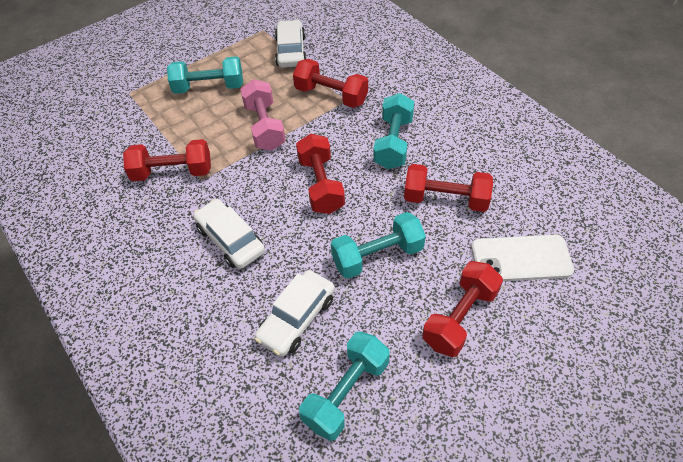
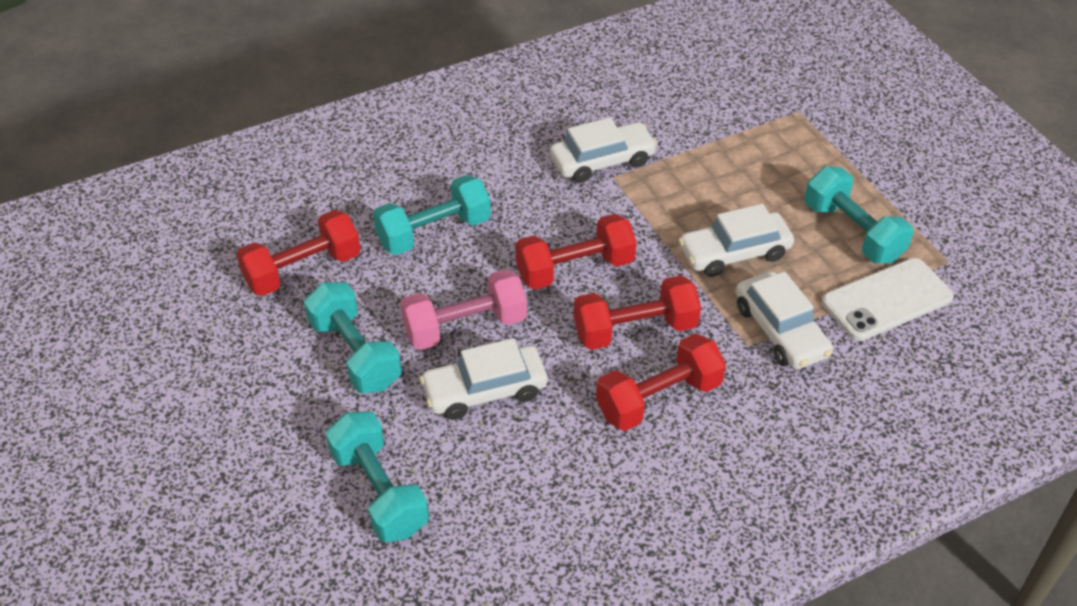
red dumbbell: 5 -> 4
white car: 3 -> 4

